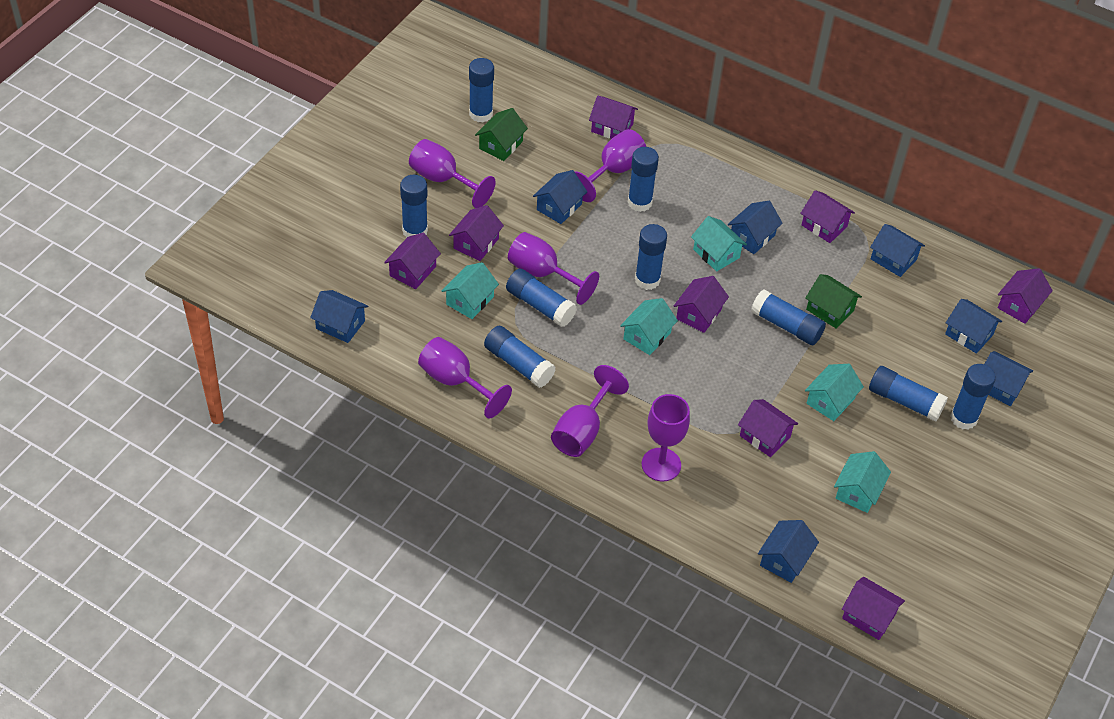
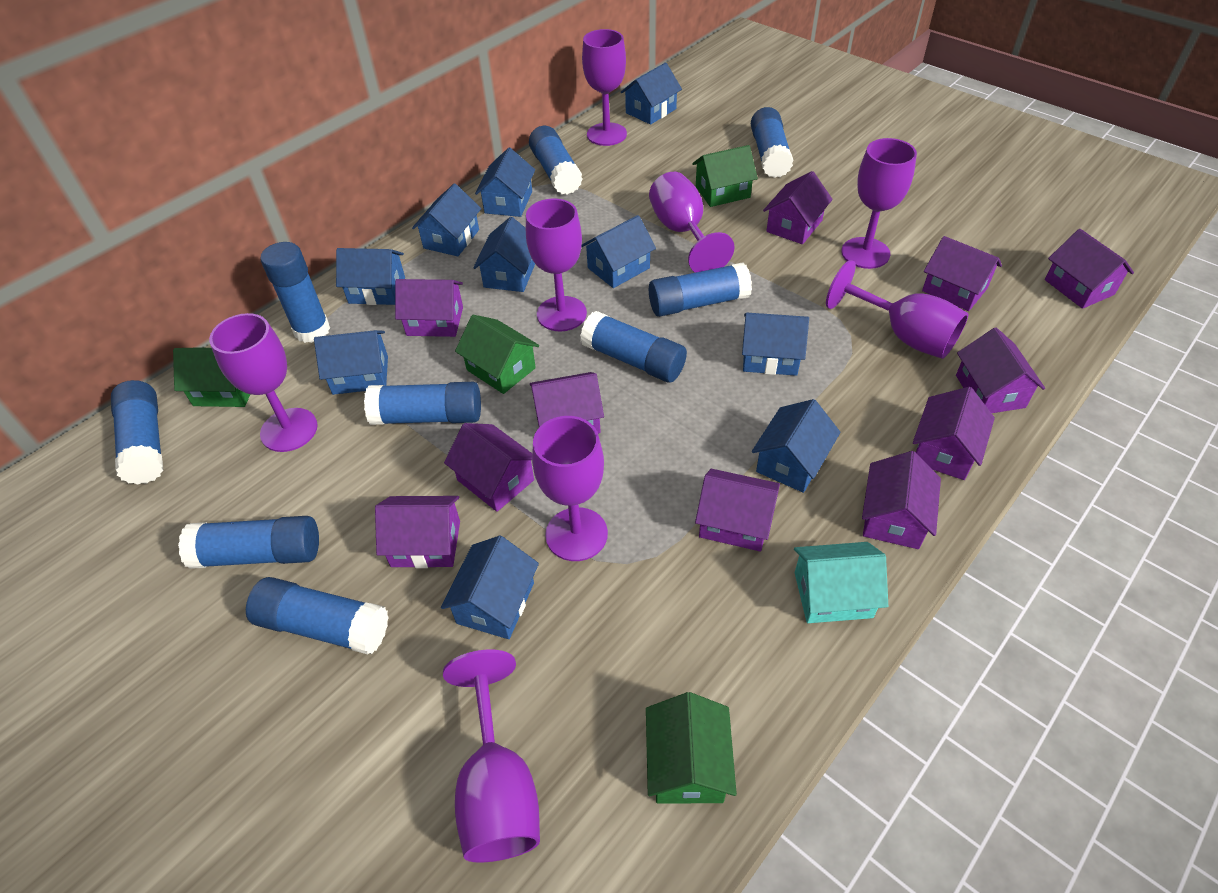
blue house: 7 -> 10
green house: 2 -> 4
purple goblet: 6 -> 8
purple house: 8 -> 11
turquoise house: 5 -> 1

